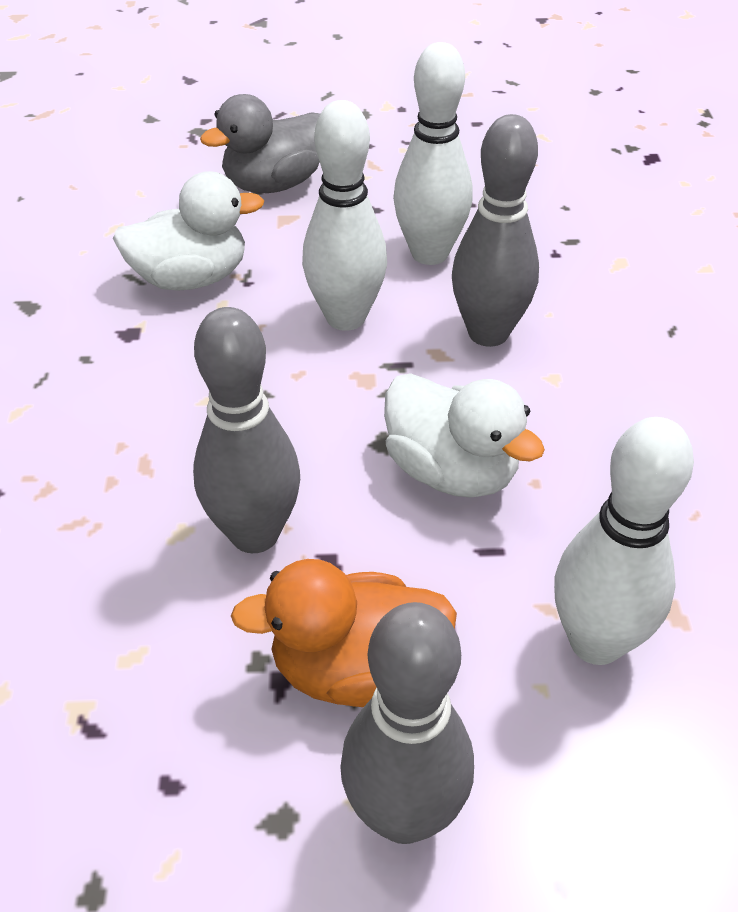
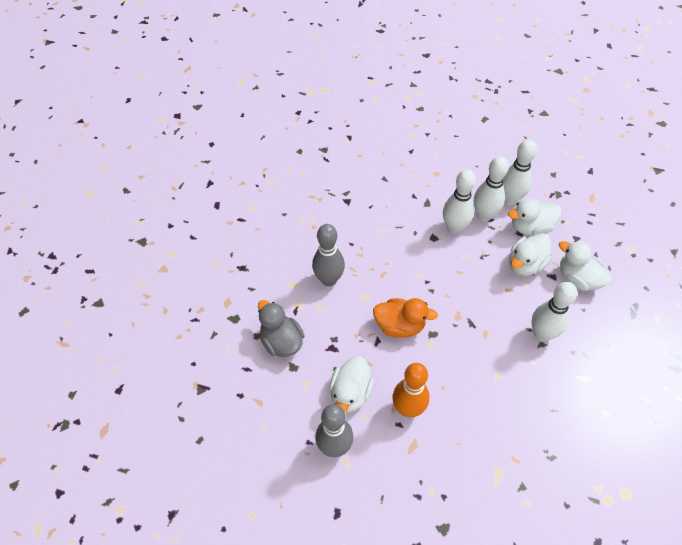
grey bowling pin: 3 -> 2
orange bowling pin: 0 -> 1
white bowling pin: 3 -> 4
white duck: 2 -> 4

